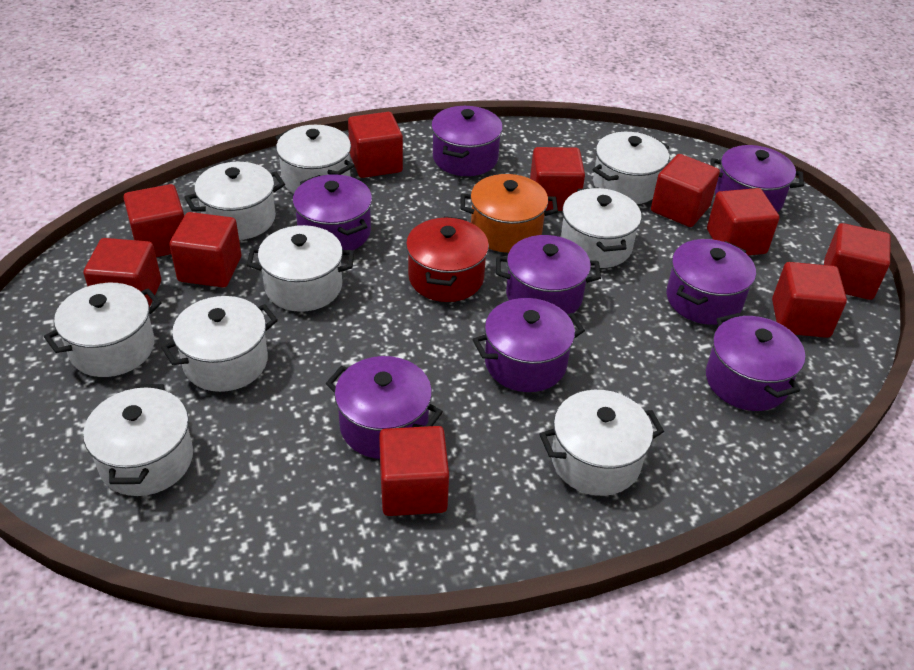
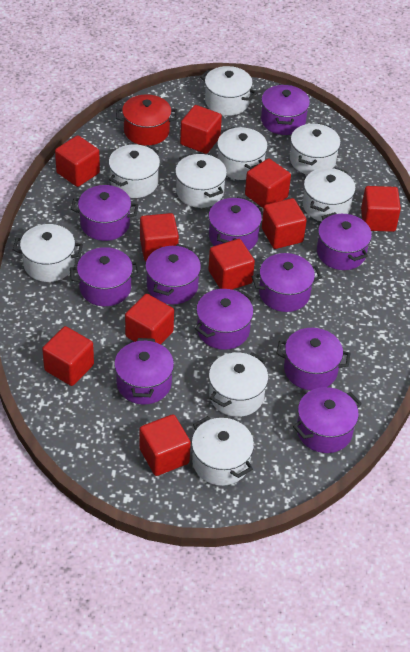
orange pot: 1 -> 0
purple pot: 8 -> 11

